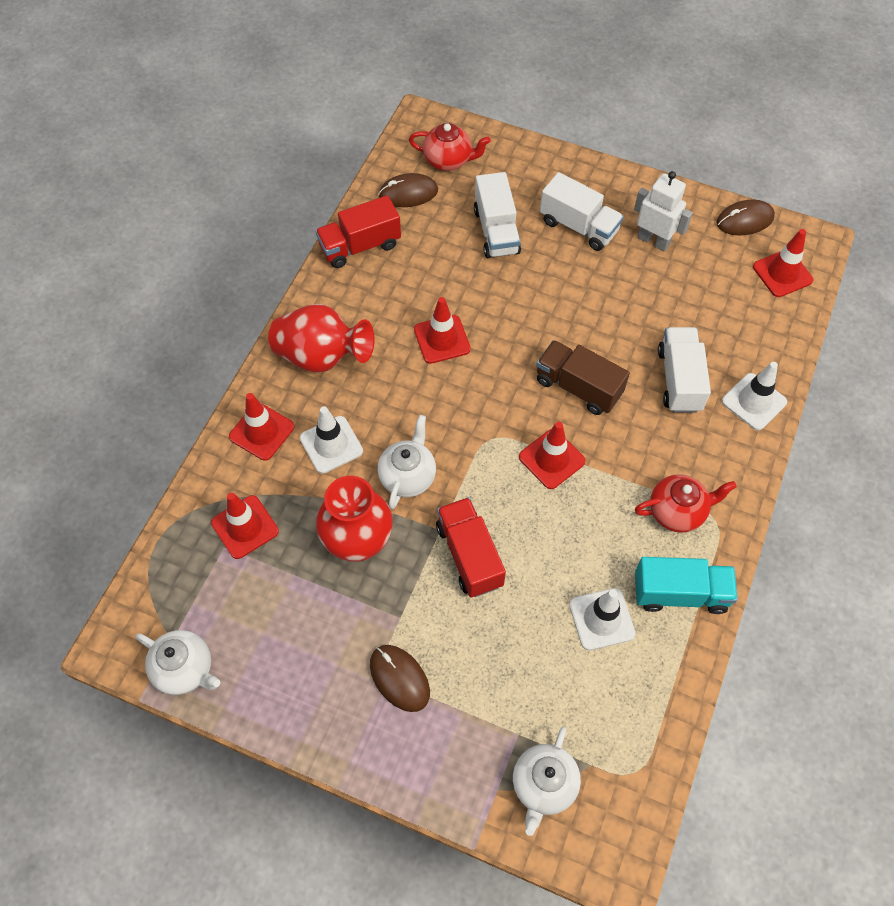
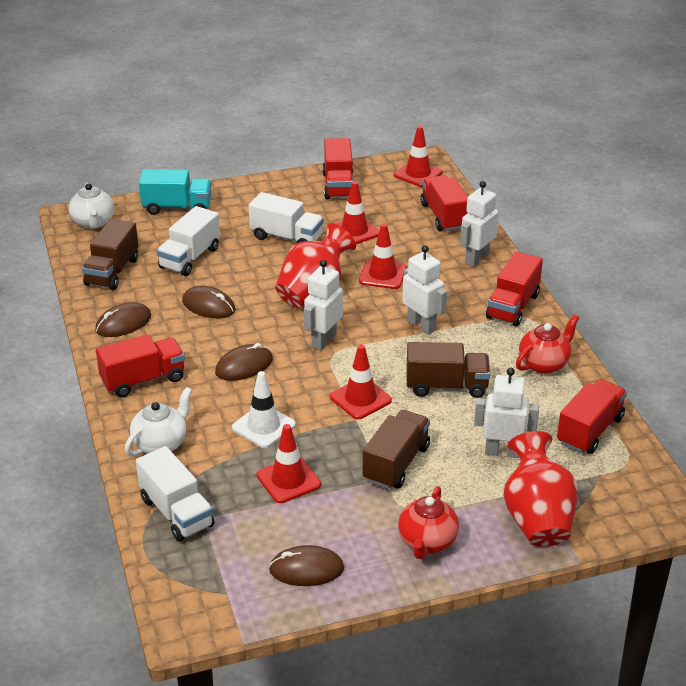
brown mouse: 3 -> 4
brown truck: 1 -> 3
red truck: 2 -> 5
white robot: 1 -> 4
white teapot: 3 -> 2
white traffic cone: 3 -> 1

